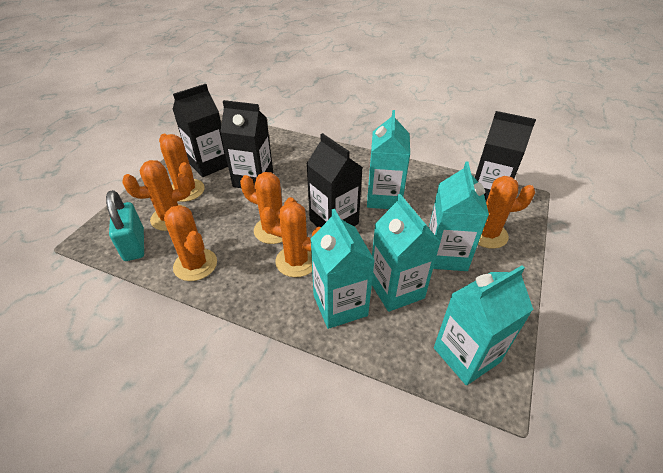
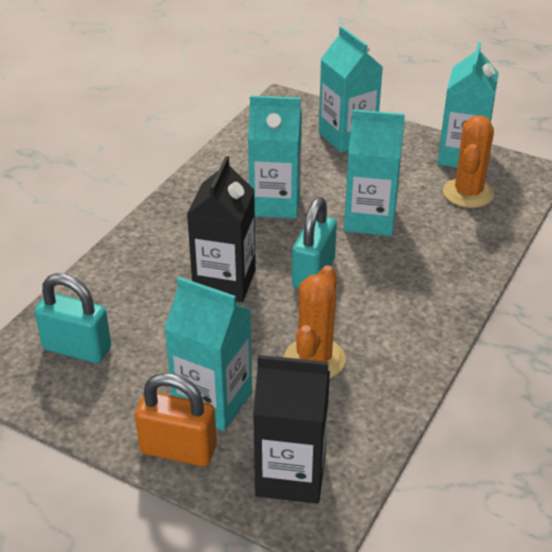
black carton: 4 -> 2
orange cactus: 6 -> 2
orange padlock: 0 -> 1
turquoise padlock: 1 -> 2

